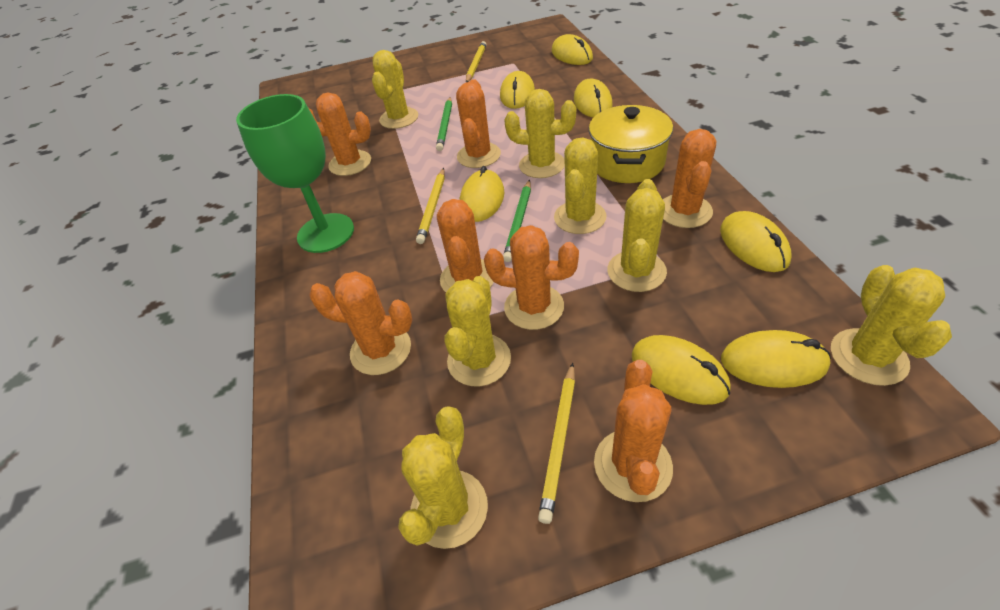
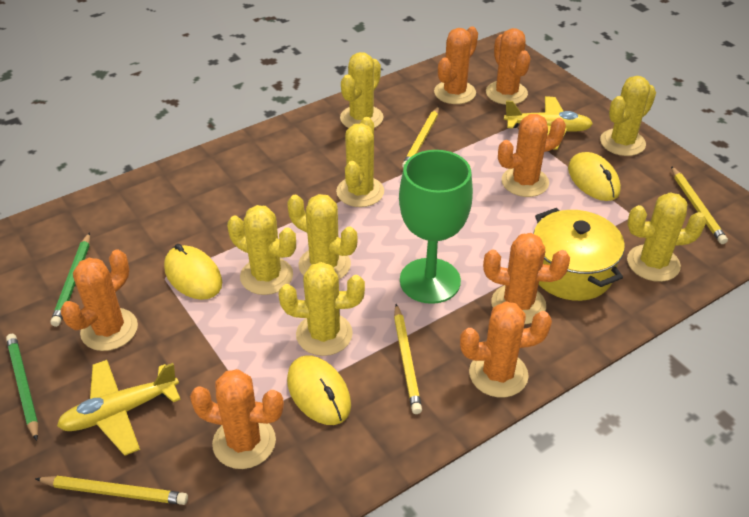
yellow mouse: 7 -> 3
yellow pencil: 3 -> 4
yellow plane: 0 -> 2

